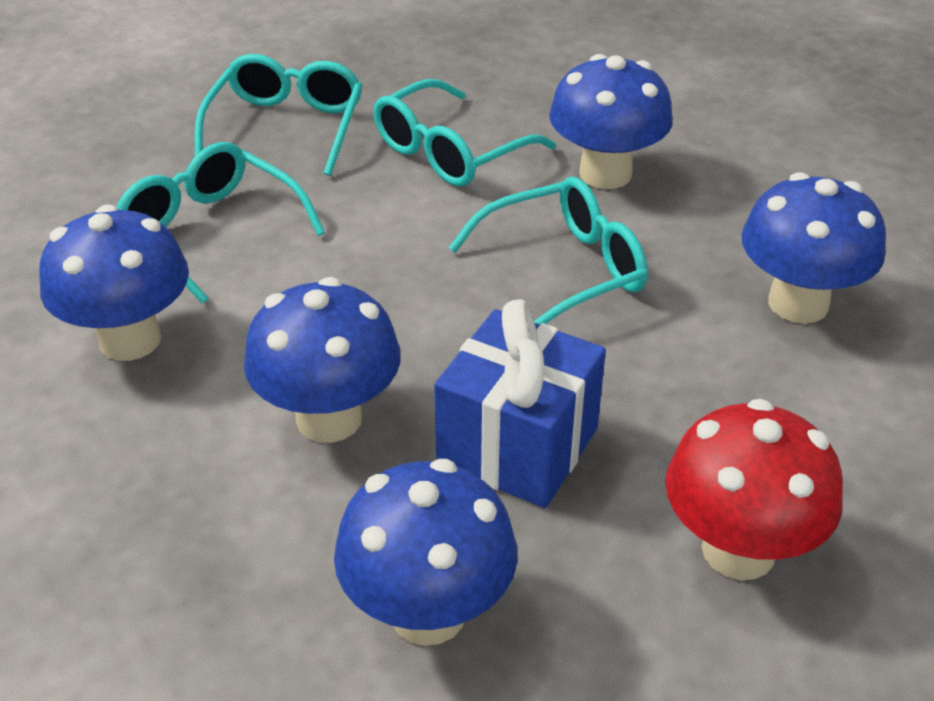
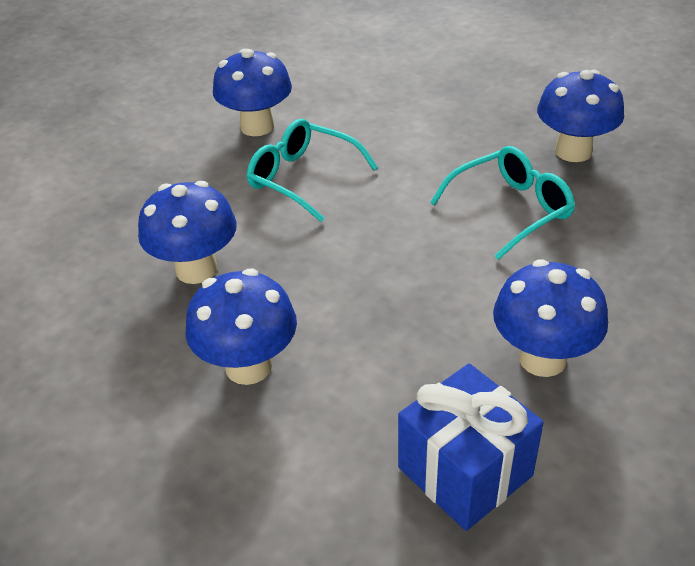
red mushroom: 1 -> 0
turquoise glasses: 4 -> 2

